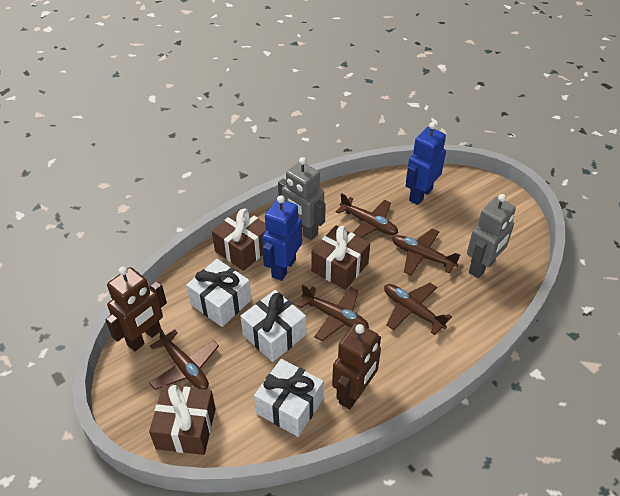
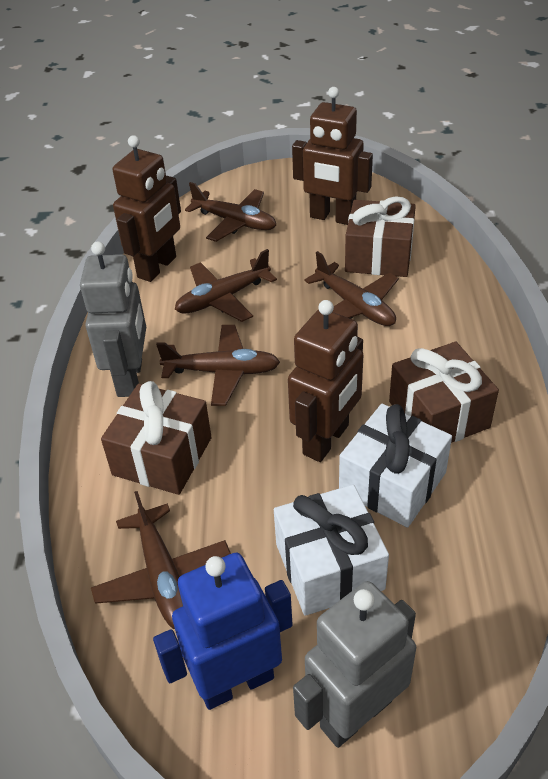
blue robot: 2 -> 1
brown robot: 2 -> 3
white gift: 3 -> 2

